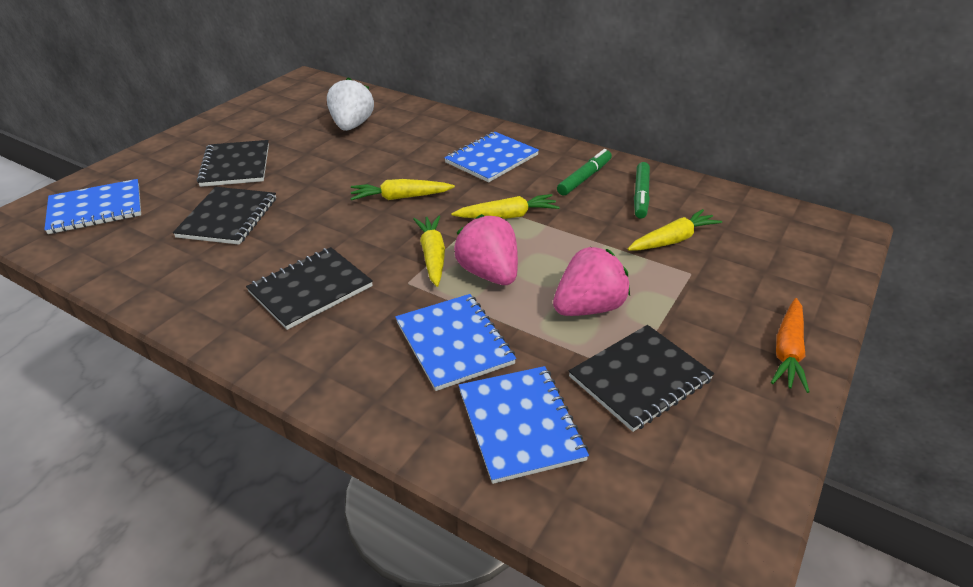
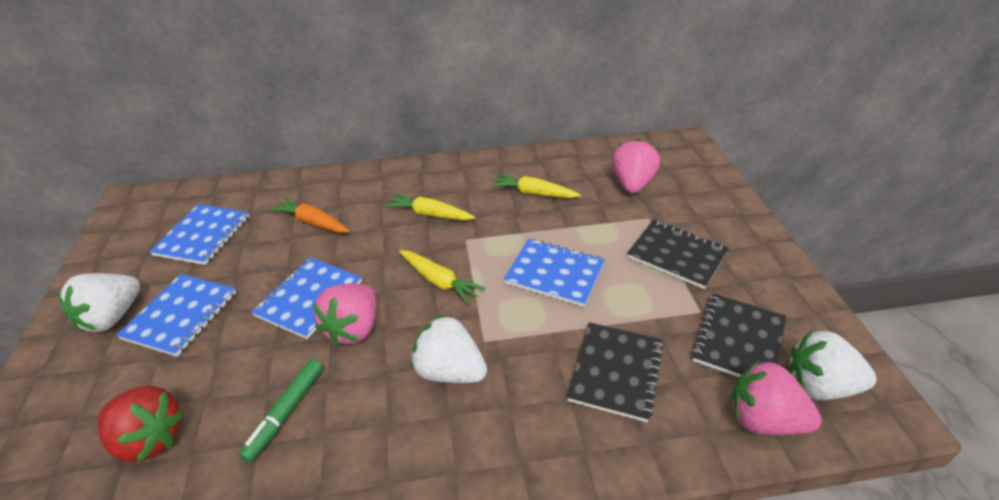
black notebook: 4 -> 3
green marker: 2 -> 1
pink strawberry: 2 -> 3
red strawberry: 0 -> 1
white strawberry: 1 -> 3
yellow carrot: 4 -> 3

